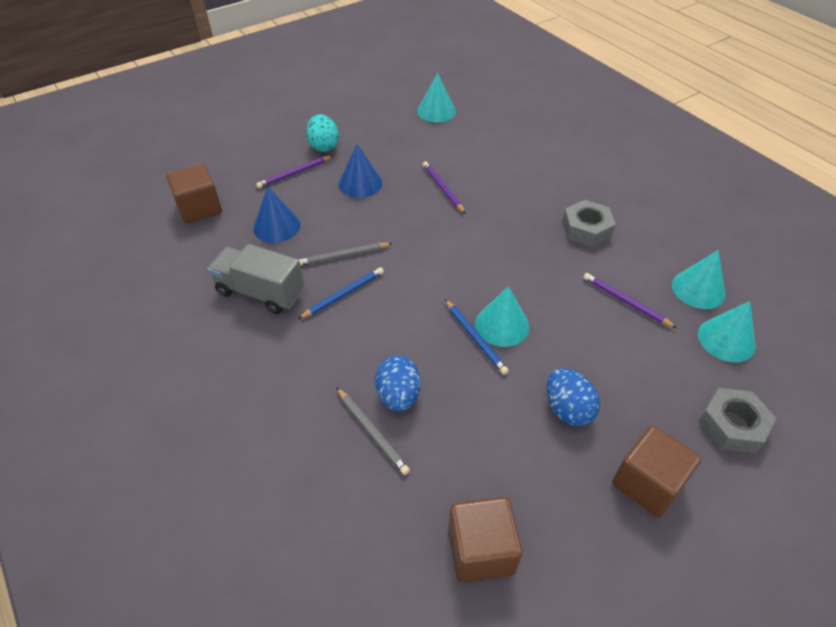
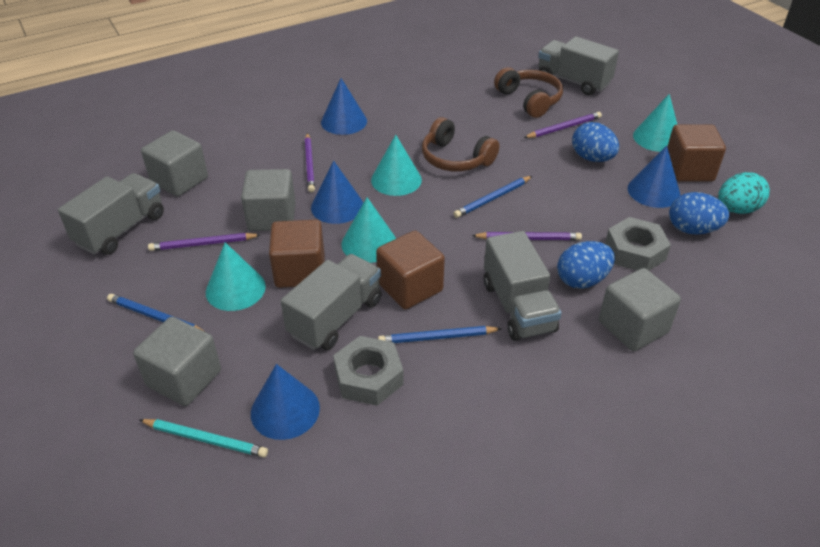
blue cone: 2 -> 4
blue egg: 2 -> 3
blue pencil: 2 -> 3
brown headphones: 0 -> 2
grey cube: 0 -> 4
grey pencil: 2 -> 0
grey truck: 1 -> 4
purple pencil: 3 -> 4
turquoise pencil: 0 -> 1

